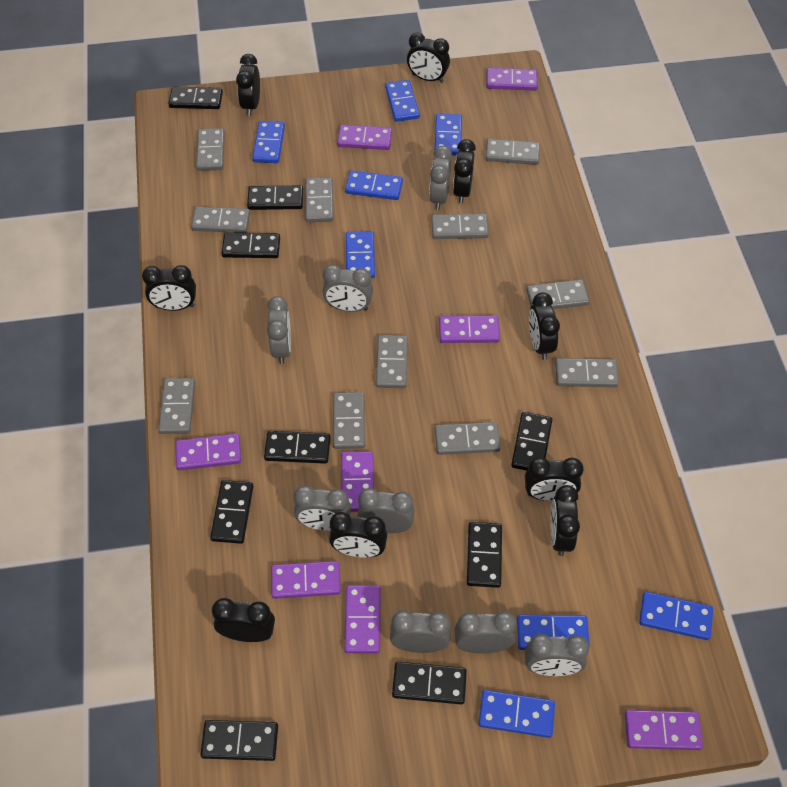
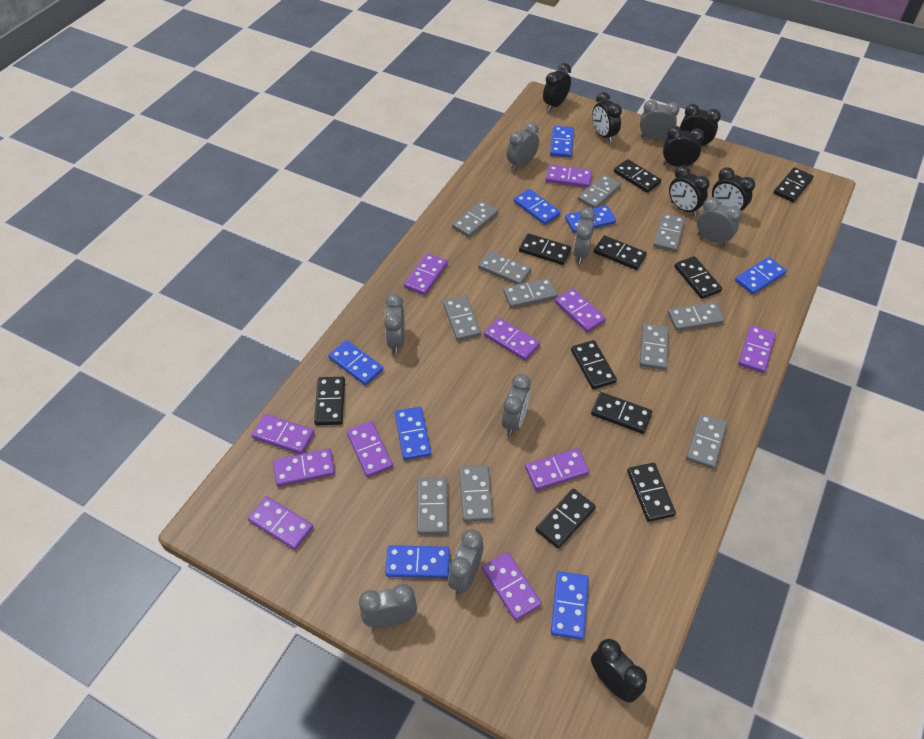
black clock: 9 -> 7
black domino: 9 -> 10
purple domino: 8 -> 11

